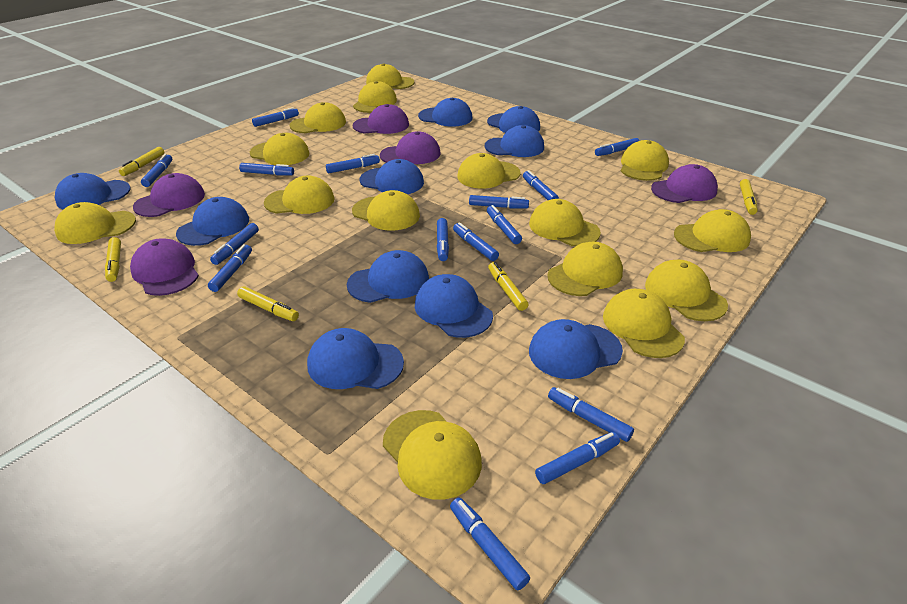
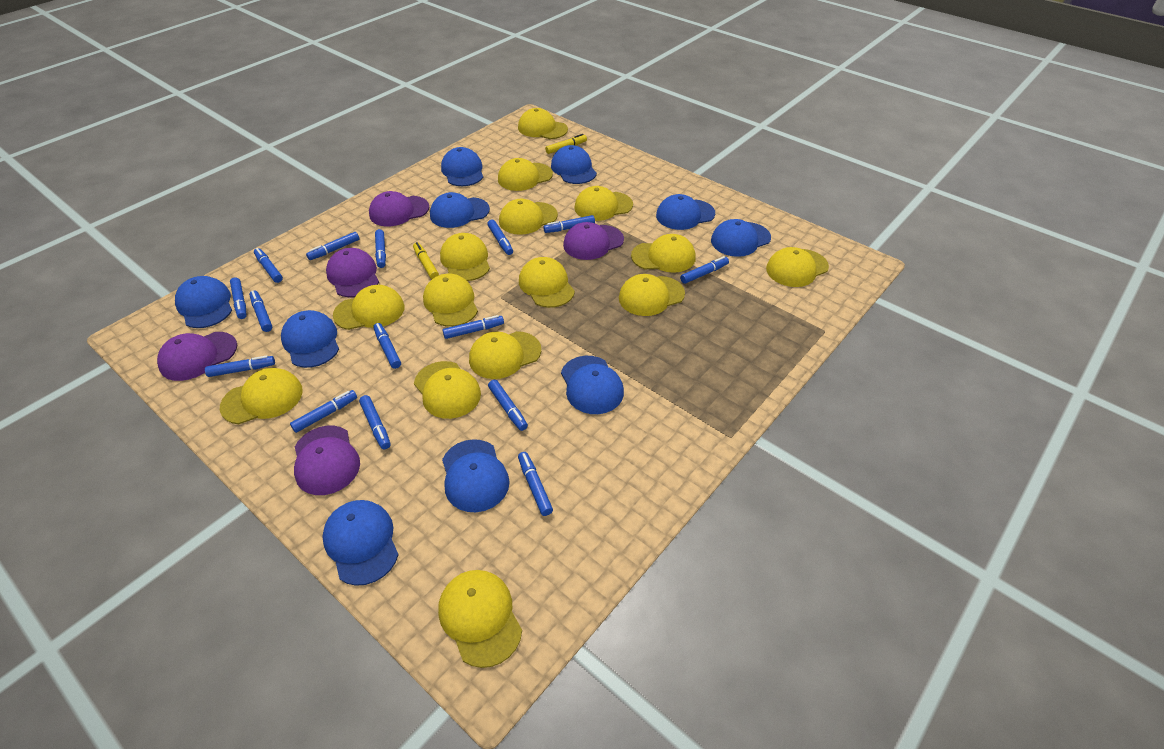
yellow marker: 5 -> 2

